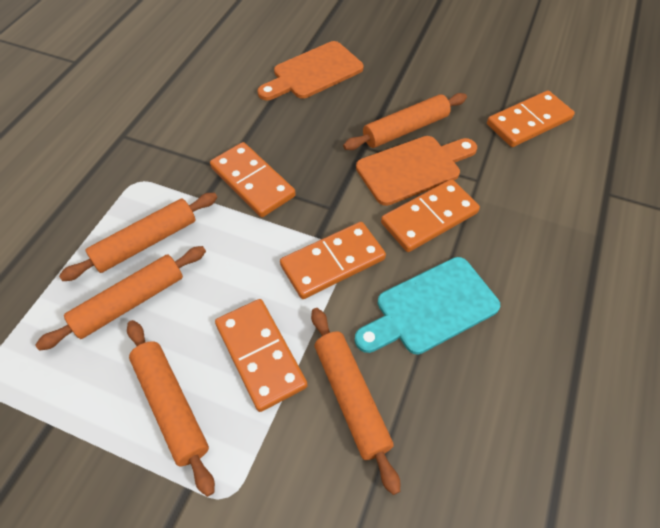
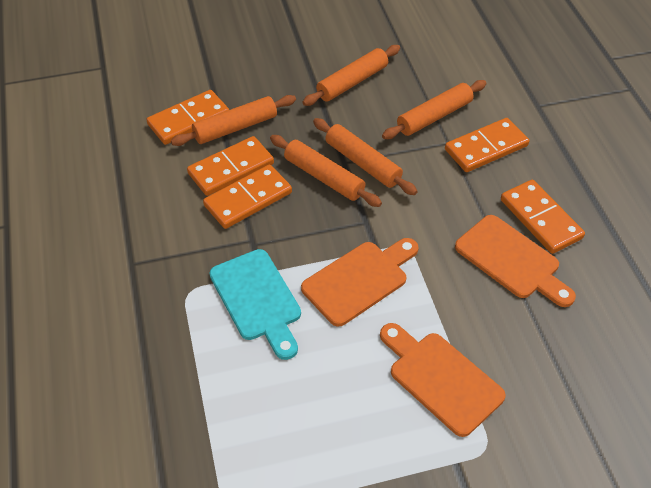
orange cutting board: 2 -> 3

